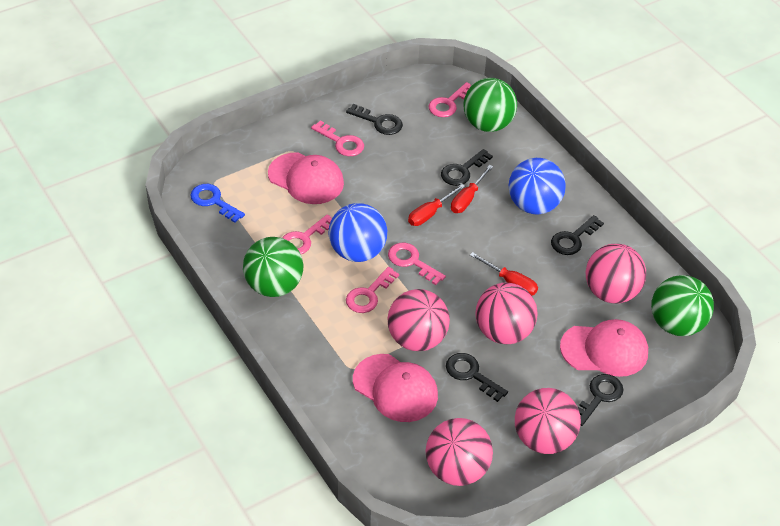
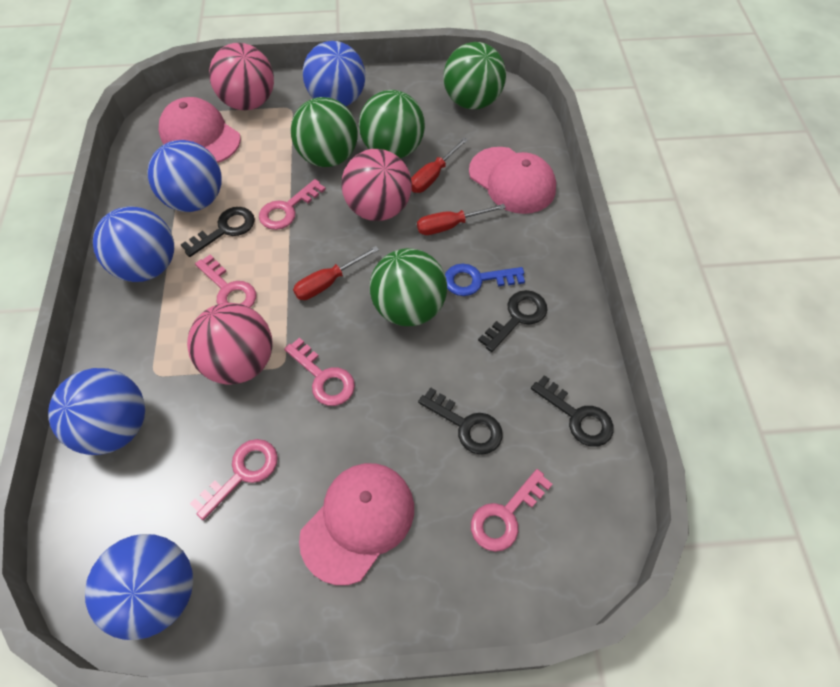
black key: 5 -> 4
blue ball: 2 -> 5
green ball: 3 -> 4
pink ball: 5 -> 3

